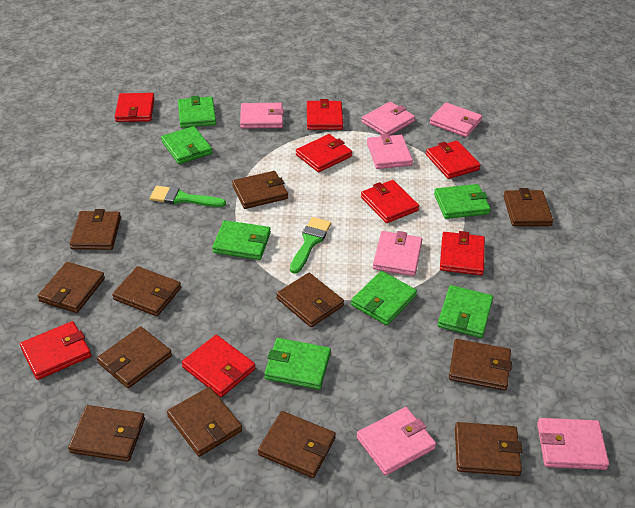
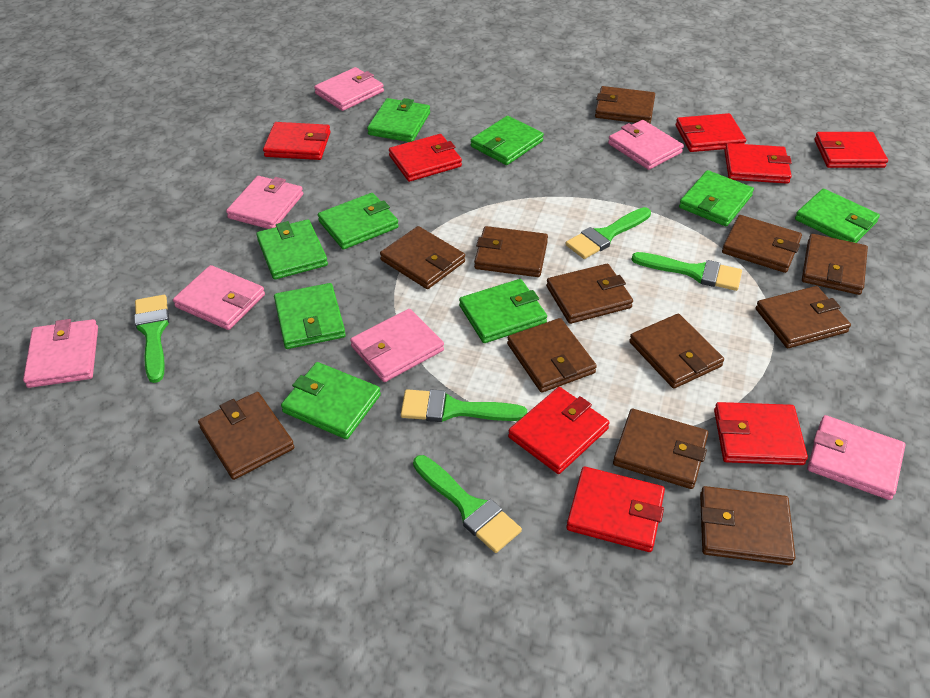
green brush: 2 -> 5
green wallet: 7 -> 9

